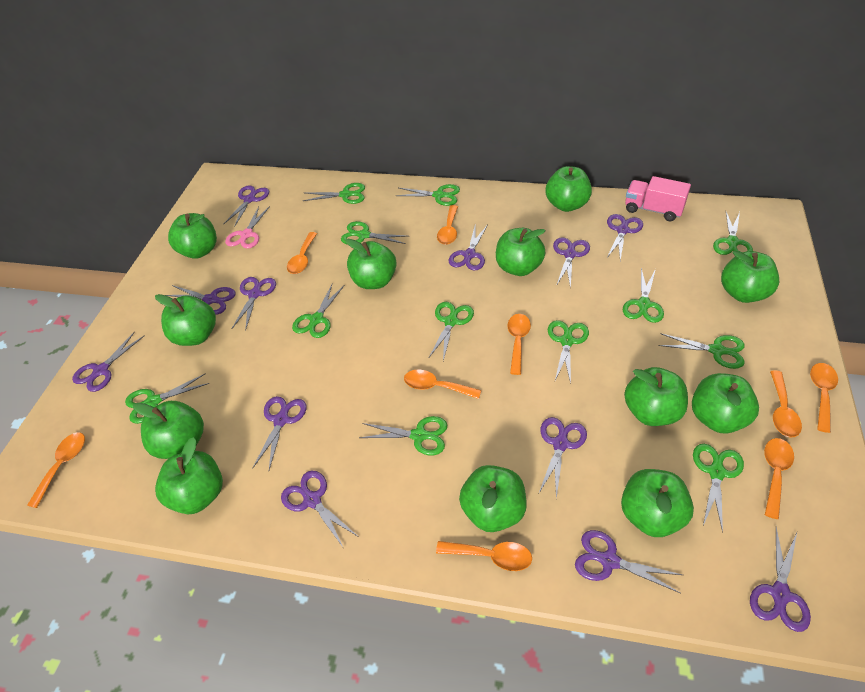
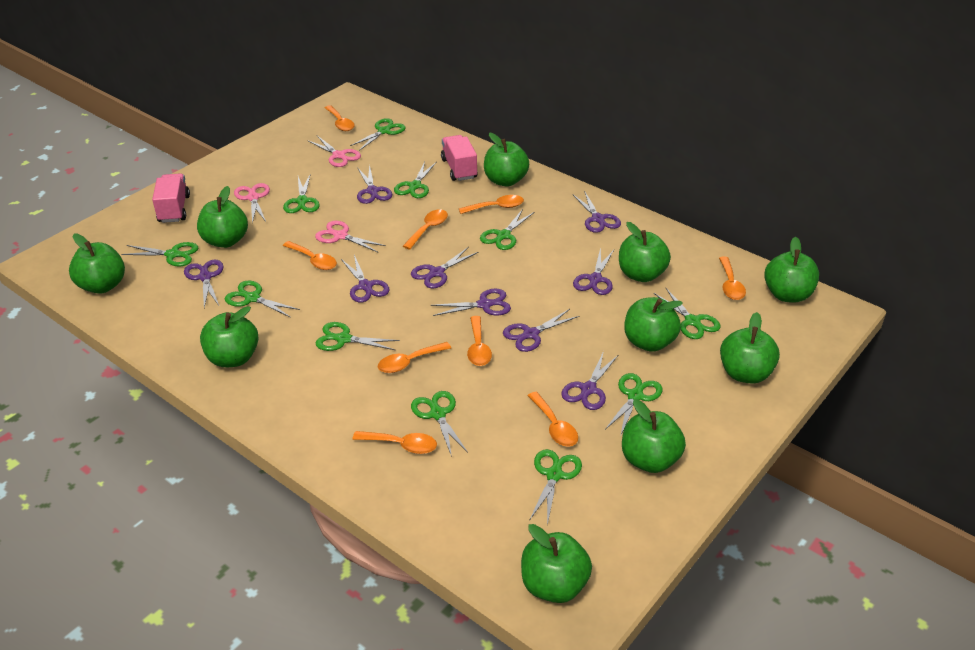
green apple: 12 -> 10
green scissors: 12 -> 11
pink scissors: 1 -> 3
pink truck: 1 -> 2
purple scissors: 12 -> 9

